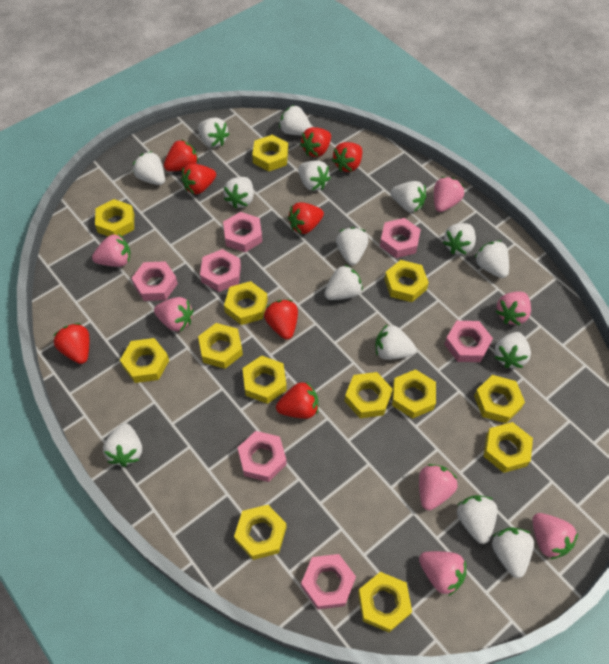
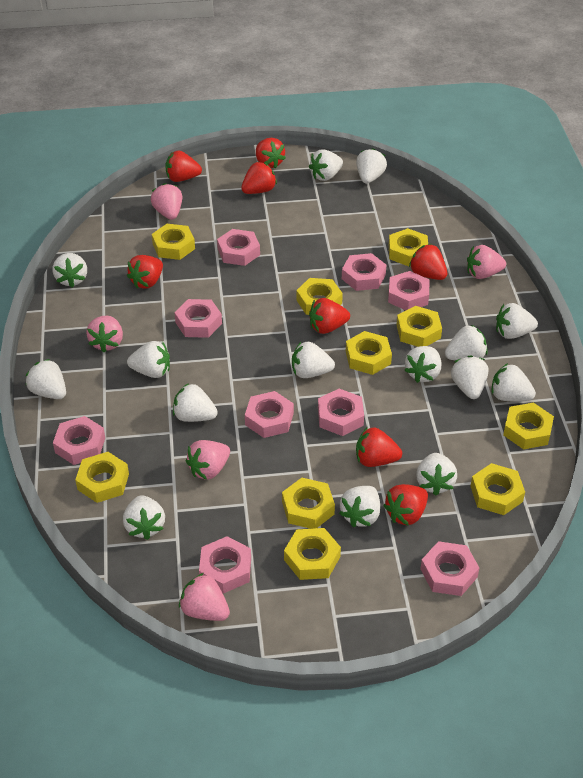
pink nut: 7 -> 9
pink strawberry: 7 -> 5
yellow nut: 13 -> 10

